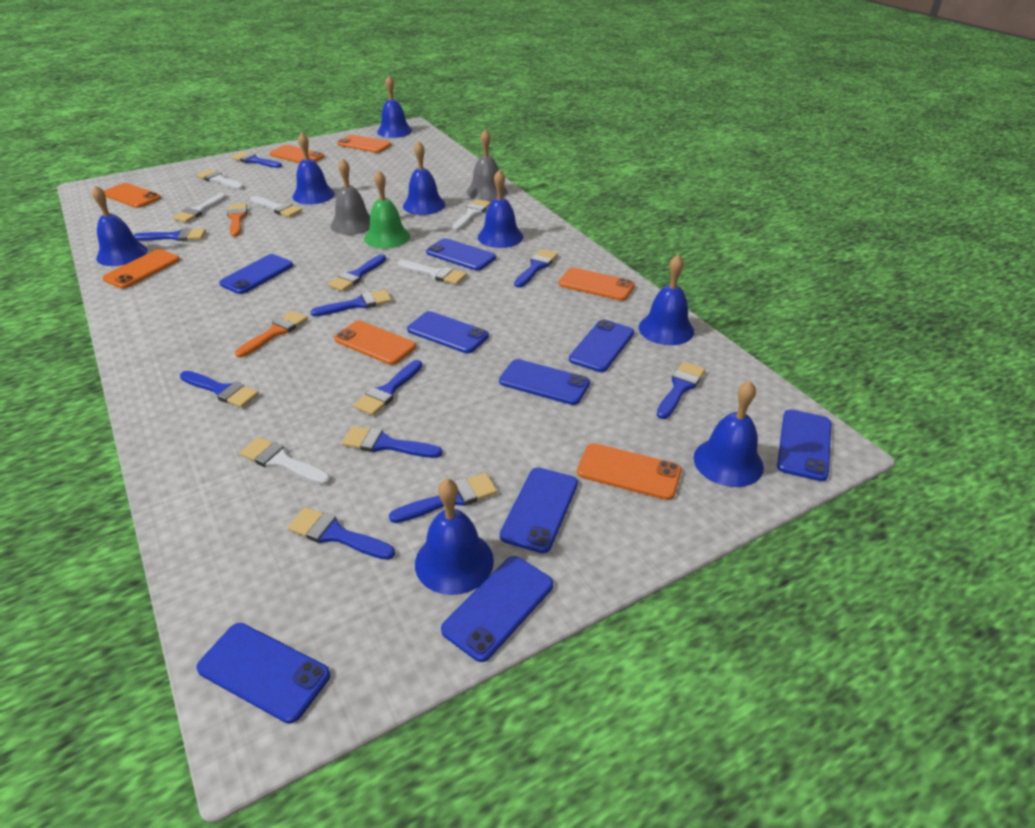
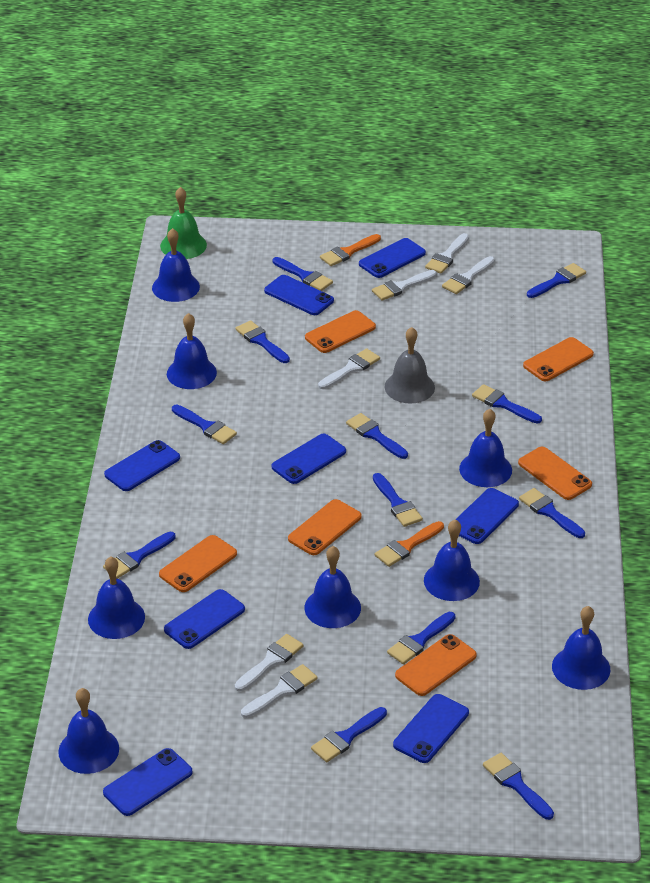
blue brush: 11 -> 12
blue phone: 9 -> 8
grey bell: 2 -> 1
orange phone: 7 -> 6

